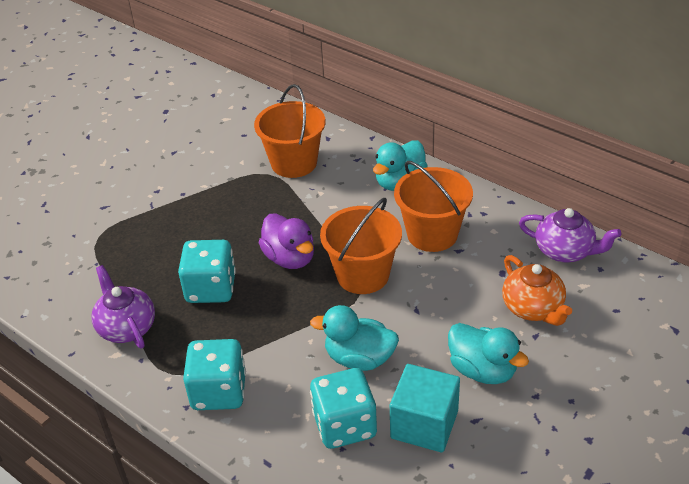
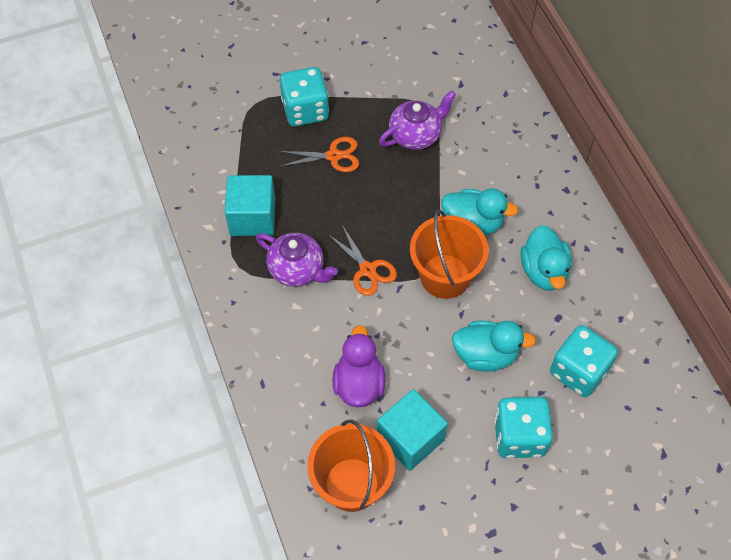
orange bucket: 3 -> 2
orange scissors: 0 -> 2
orange teapot: 1 -> 0
turquoise cube: 1 -> 2

